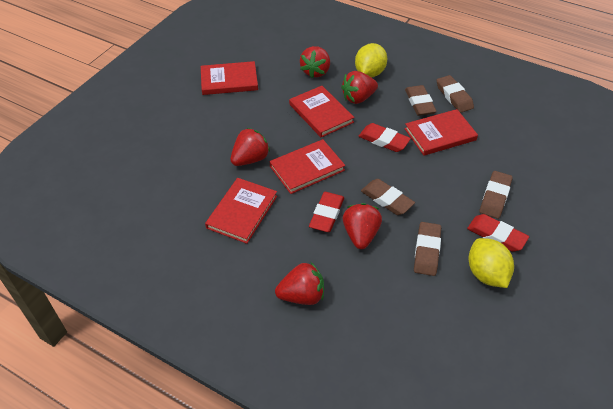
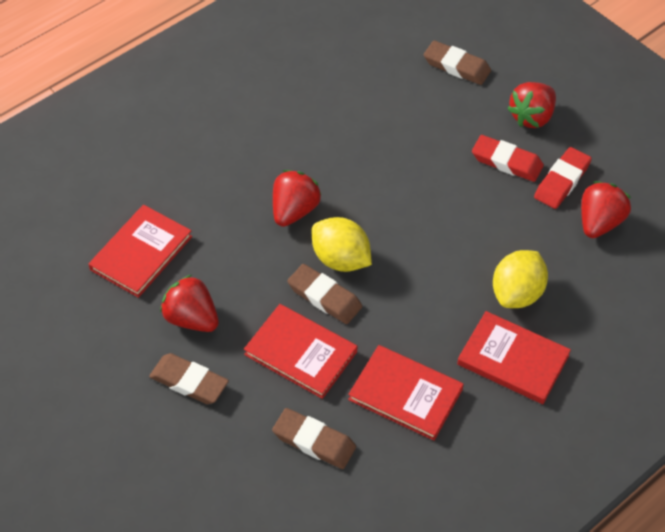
brown eraser: 5 -> 4
red book: 5 -> 4
red eraser: 3 -> 2
red strawberry: 5 -> 4

